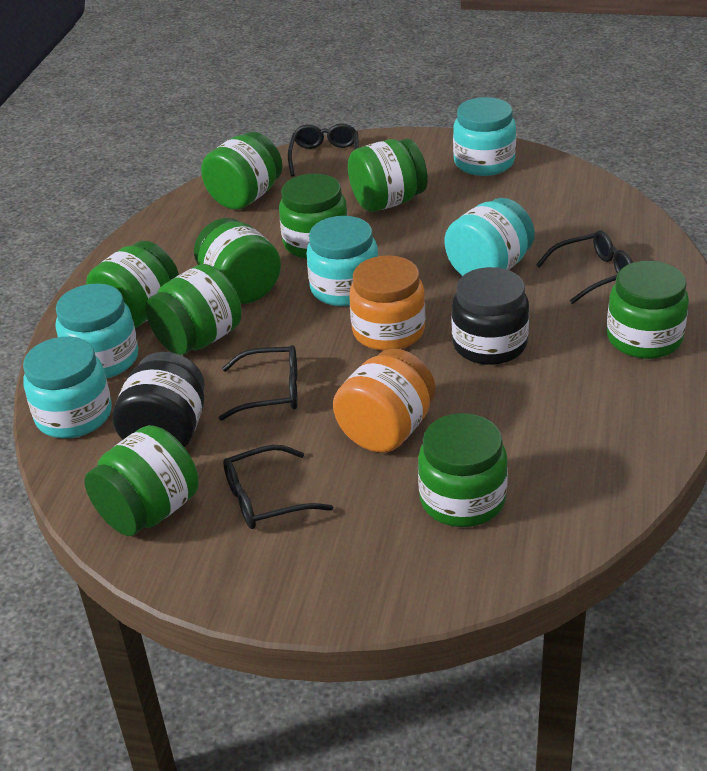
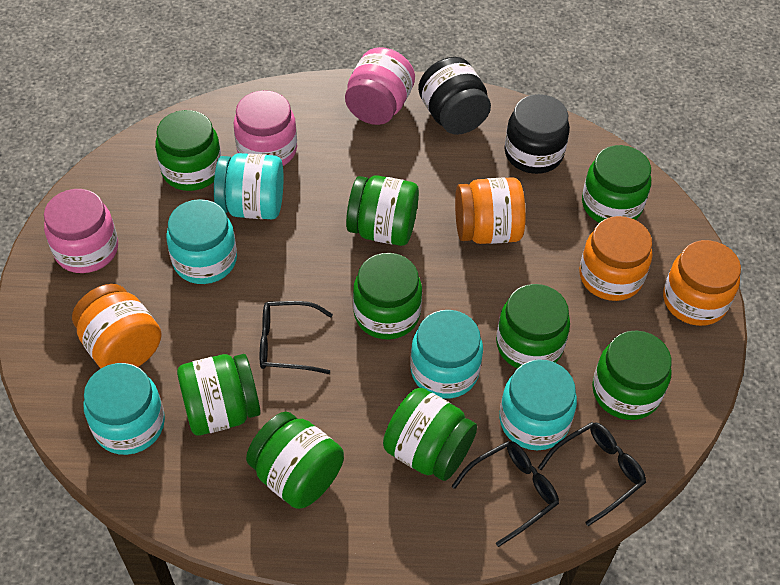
black glasses: 4 -> 3
orange jar: 2 -> 4
pink jar: 0 -> 3

